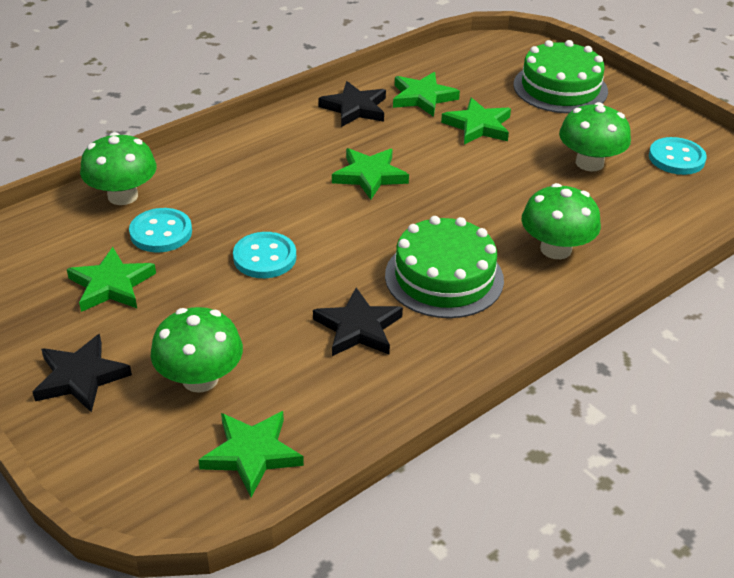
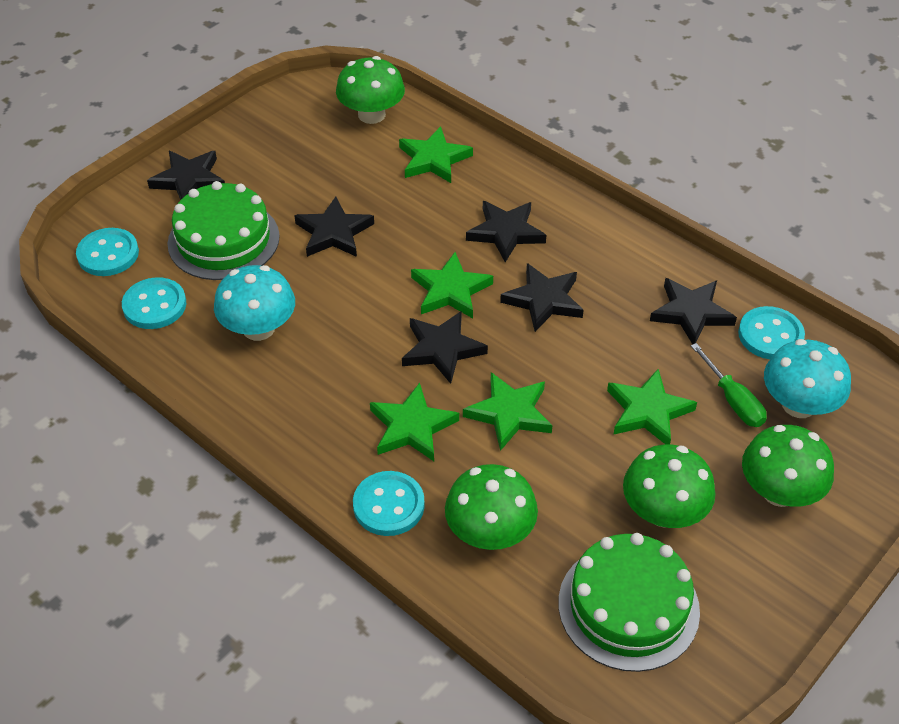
black star: 3 -> 6
green screwdriver: 0 -> 1
turquoise button: 3 -> 4
turquoise mushroom: 0 -> 2

